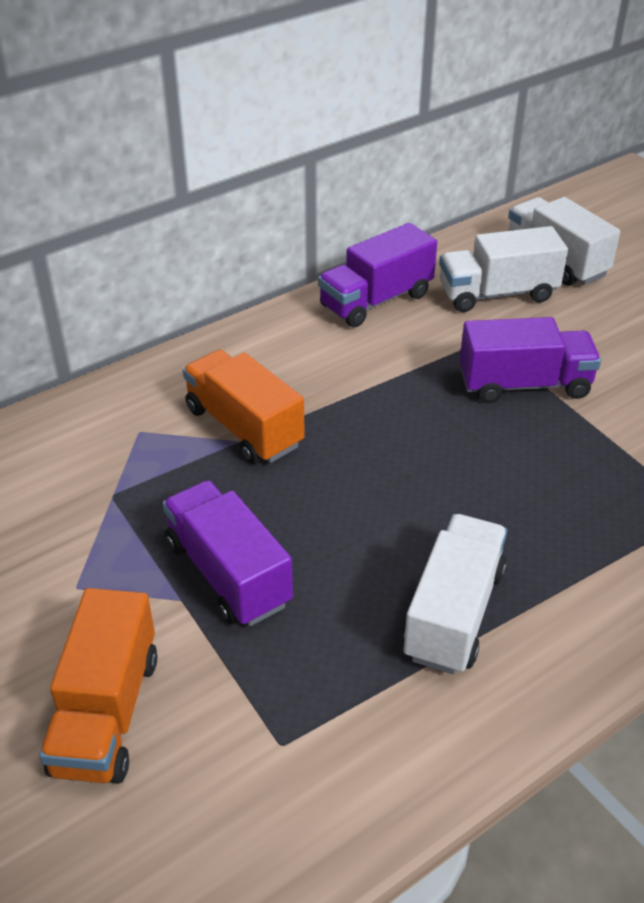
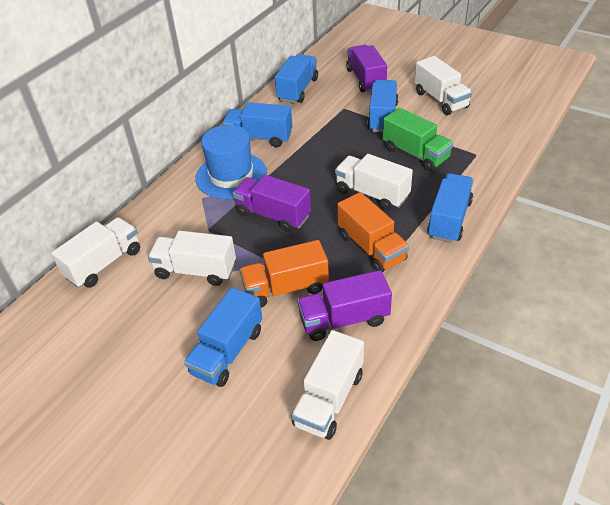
blue hat: 0 -> 1
blue truck: 0 -> 5
green truck: 0 -> 1
white truck: 3 -> 5

